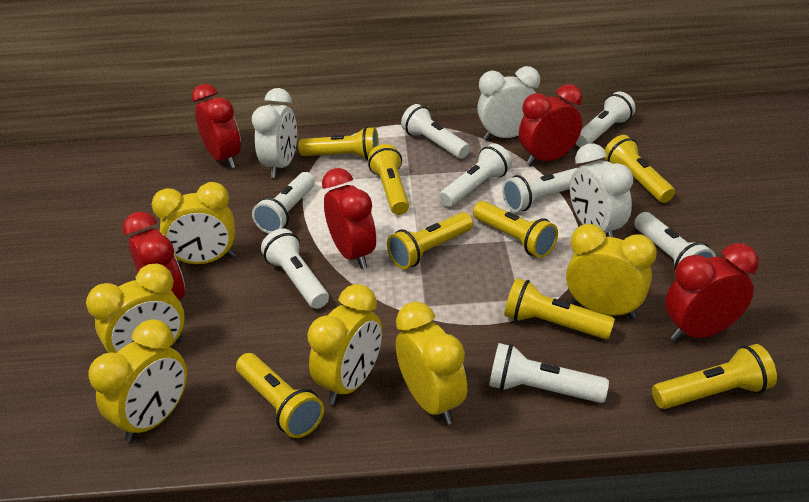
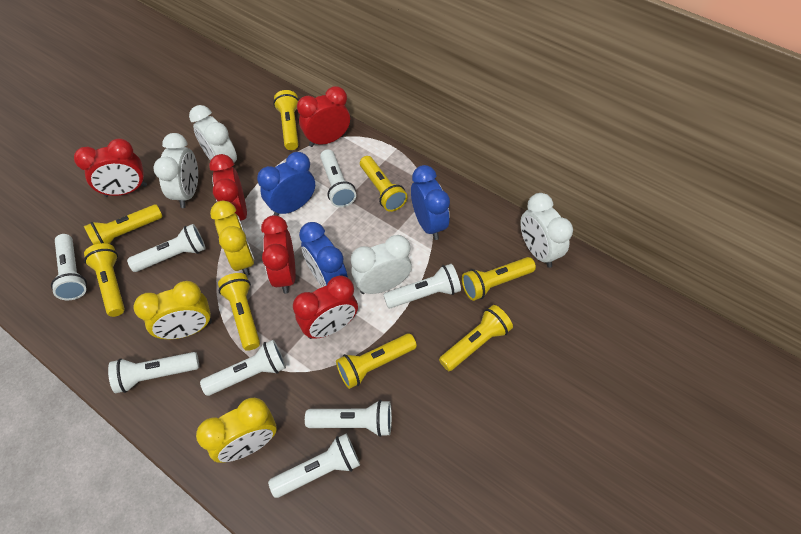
blue clock: 0 -> 3
white clock: 3 -> 4
yellow clock: 6 -> 3

